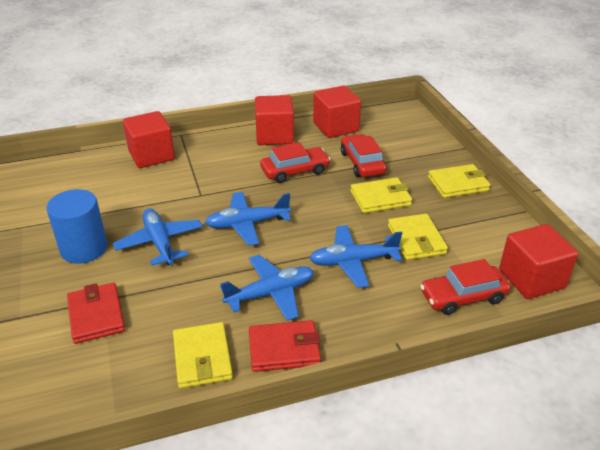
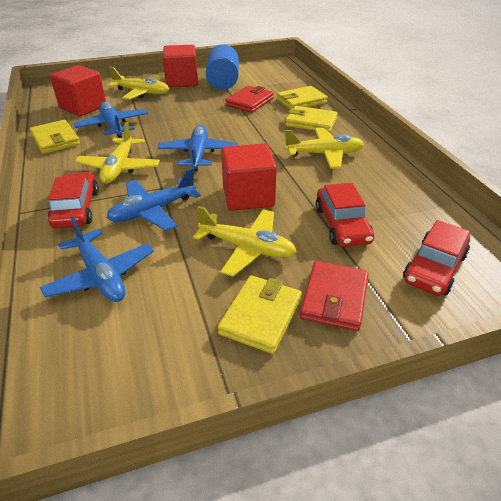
red cube: 4 -> 3
yellow plane: 0 -> 4

